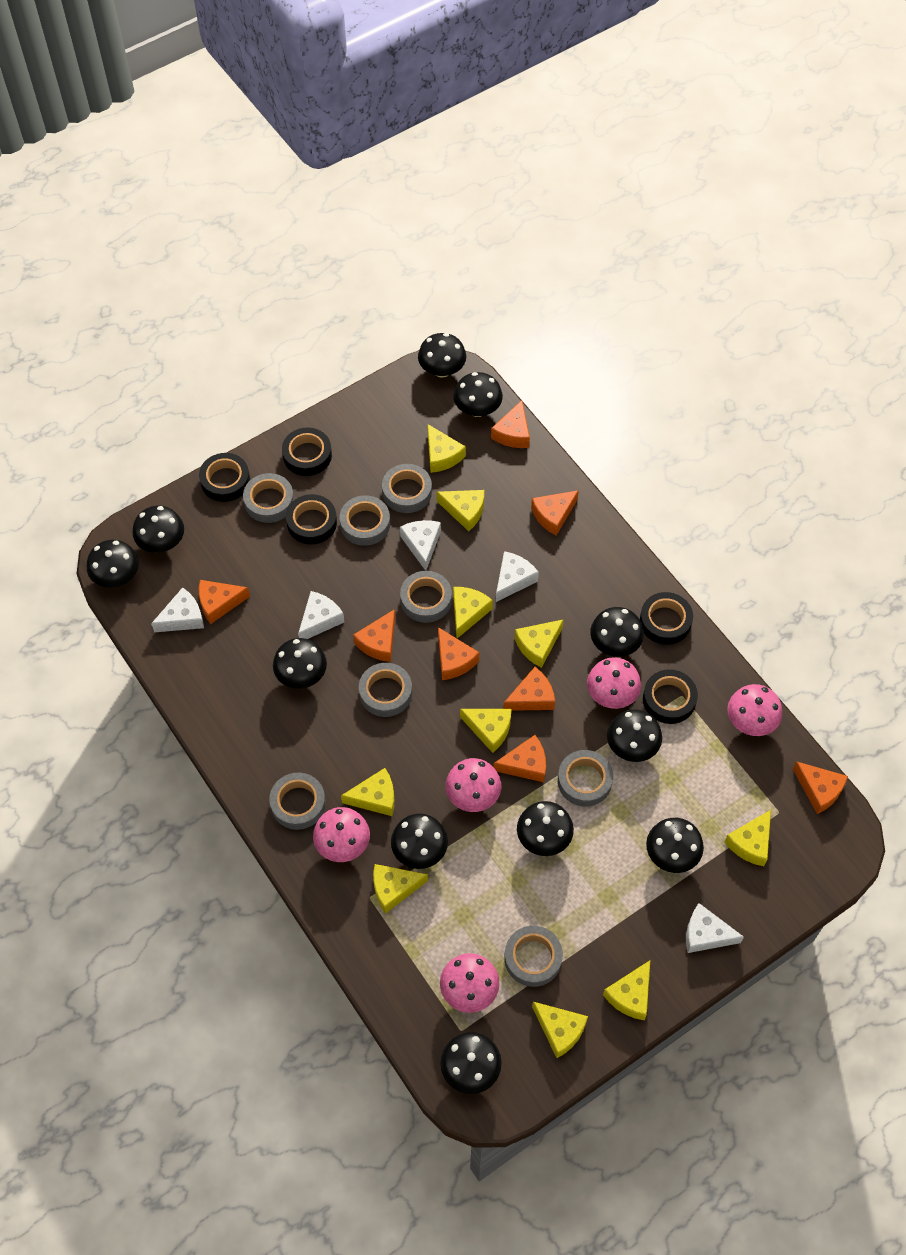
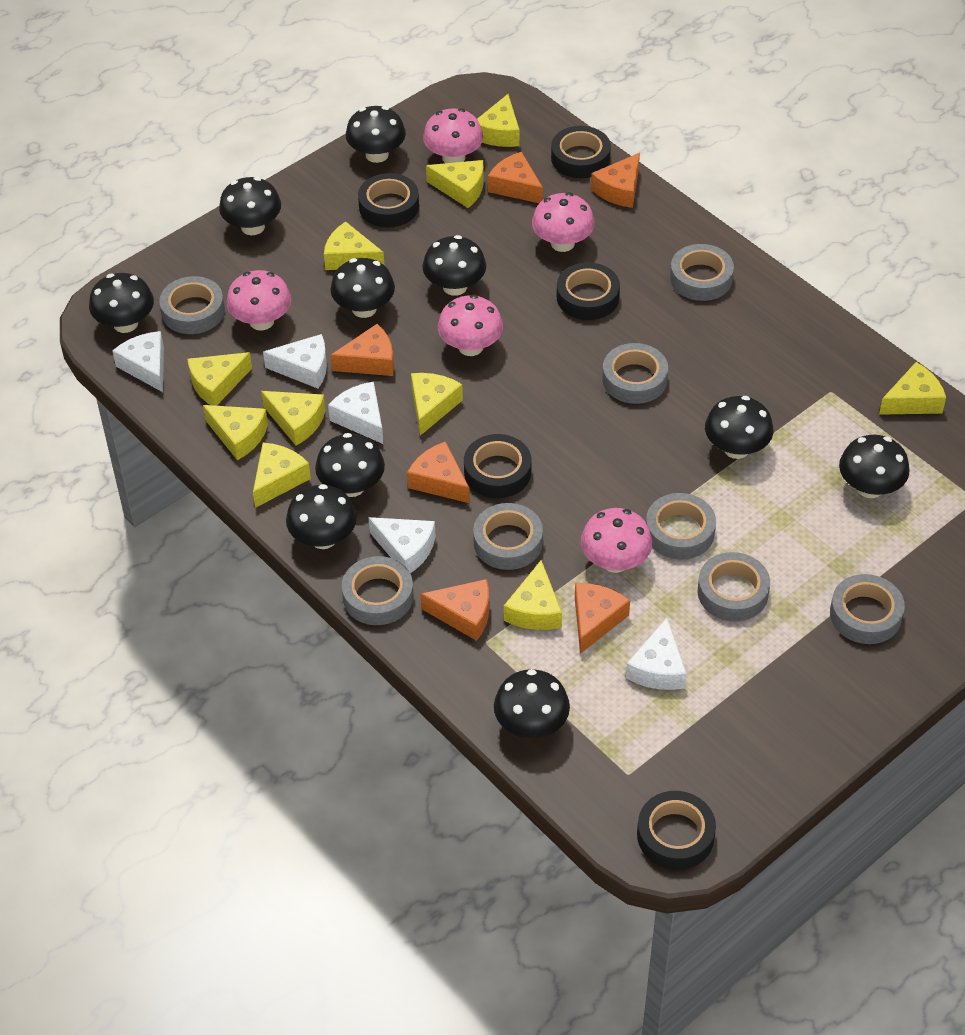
black mushroom: 11 -> 10
orange cheese: 8 -> 6

